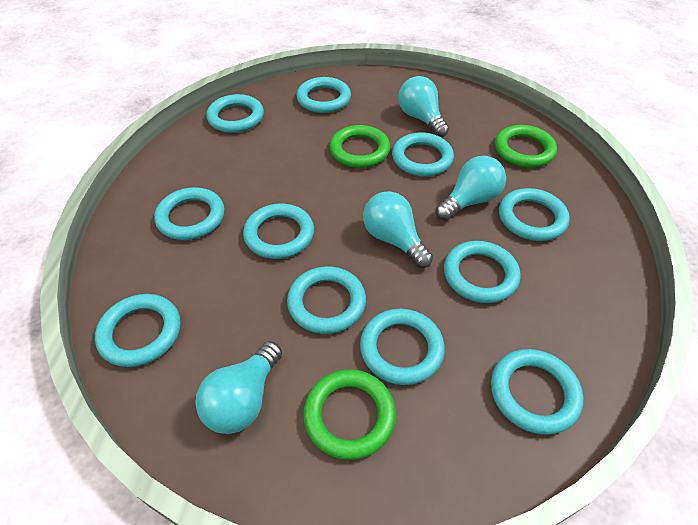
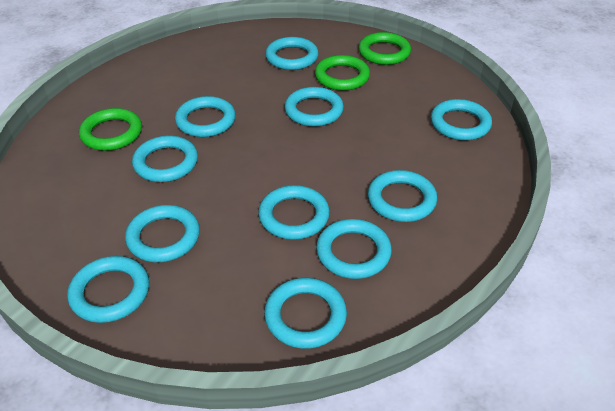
turquoise light bulb: 4 -> 0

